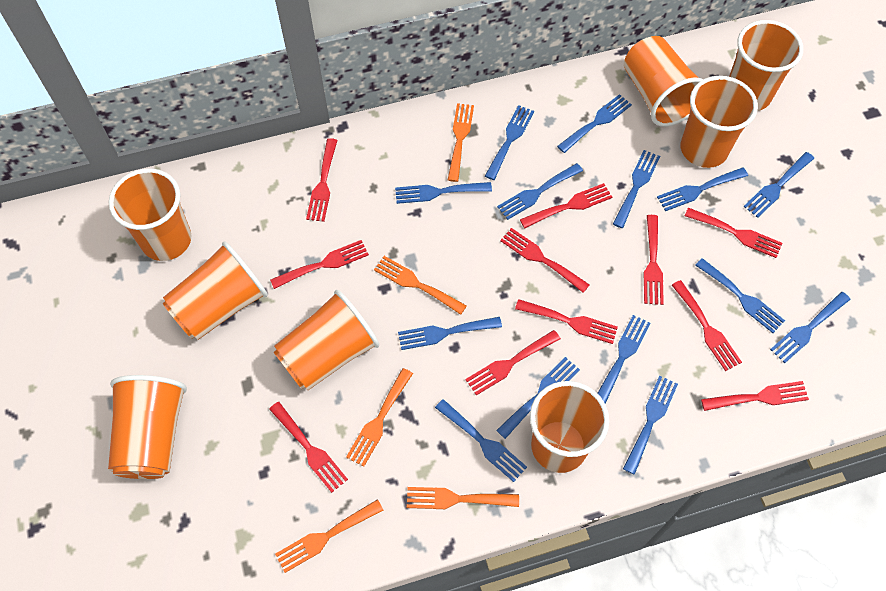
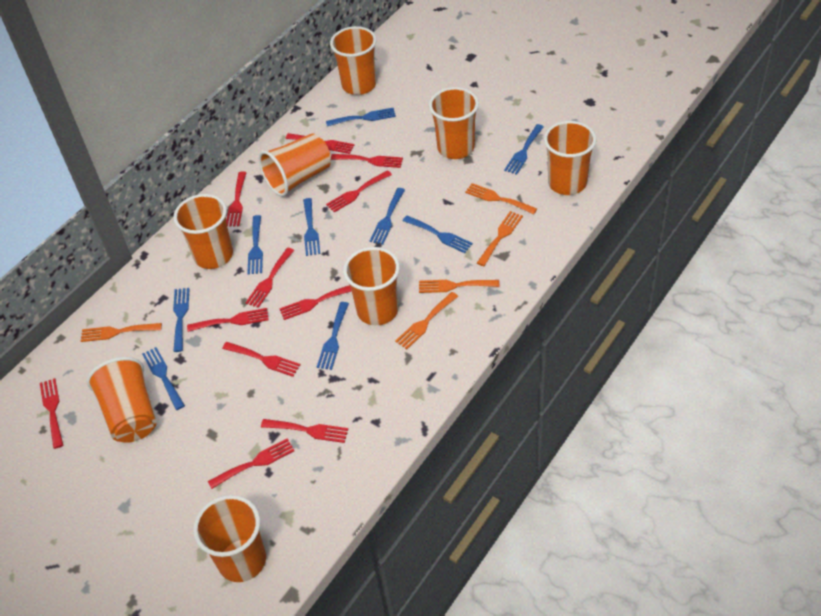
blue fork: 14 -> 9

